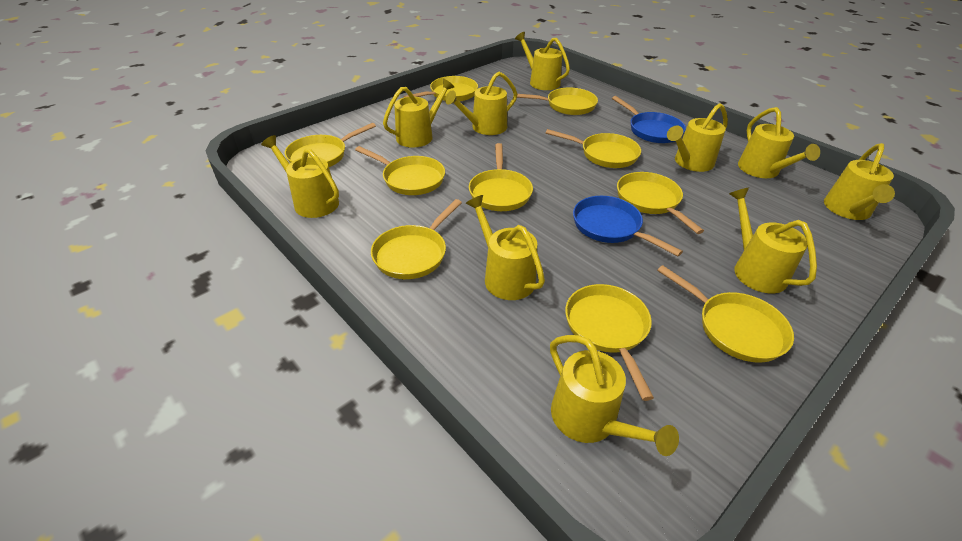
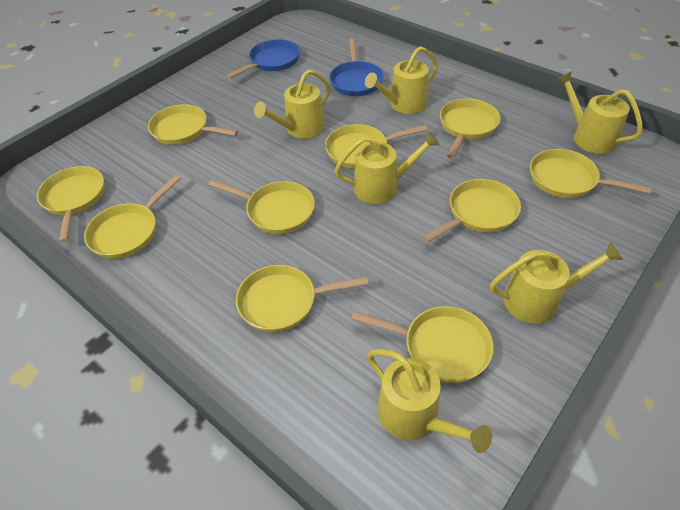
yellow watering can: 10 -> 6

